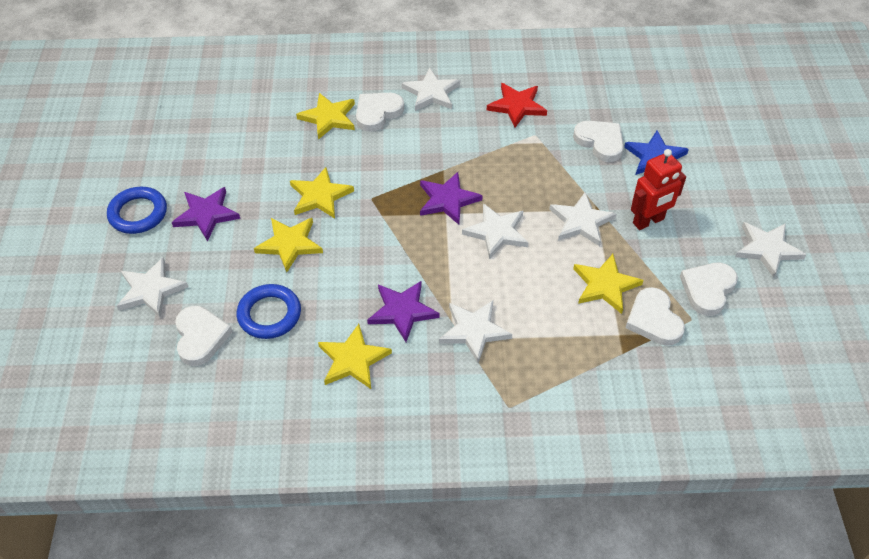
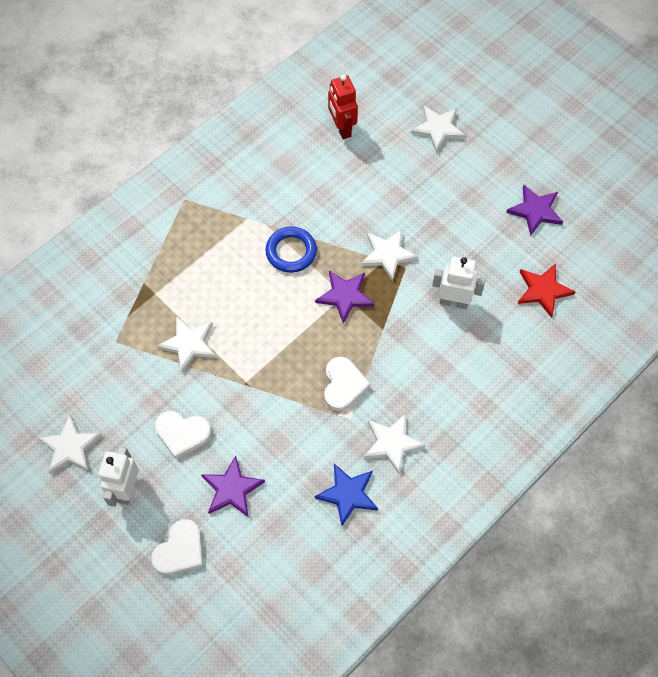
blue ring: 2 -> 1
white heart: 5 -> 3
white robot: 0 -> 2
white star: 6 -> 5
yellow star: 5 -> 0

